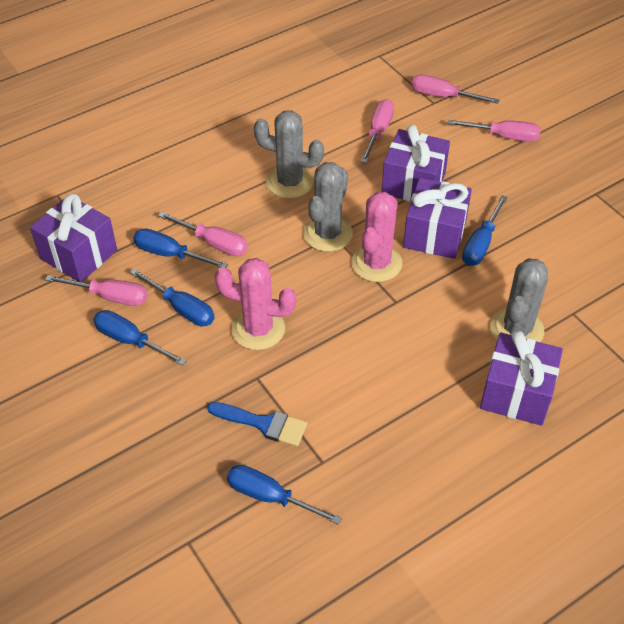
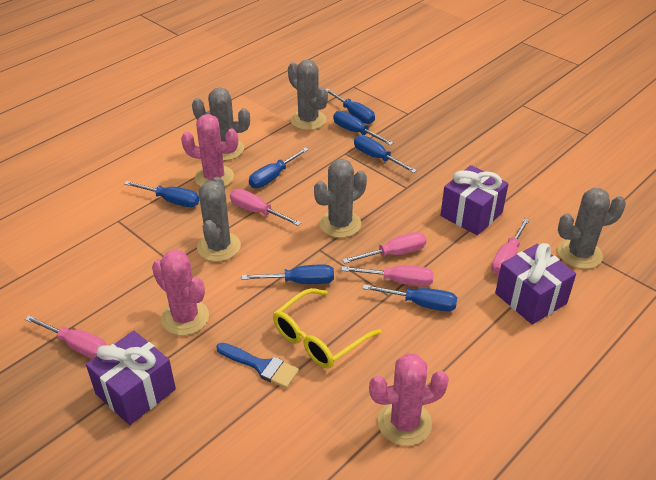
blue screwdriver: 5 -> 7
grey cactus: 3 -> 5
pink cactus: 2 -> 3
purple gift: 4 -> 3
yellow glasses: 0 -> 1

